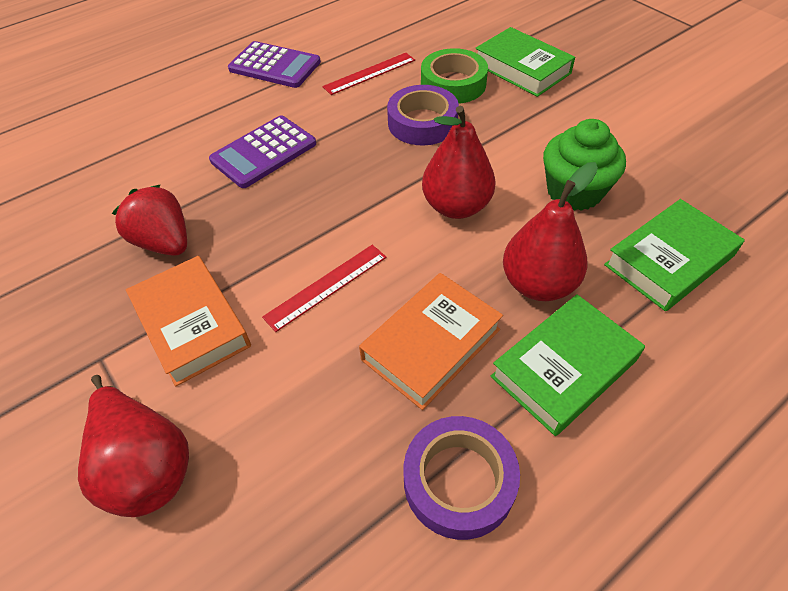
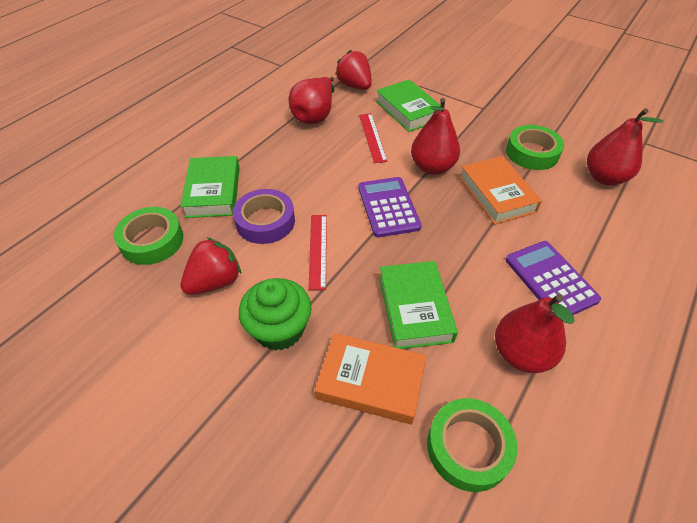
green tape: 1 -> 3
purple tape: 2 -> 1
red pear: 3 -> 4
red strawberry: 1 -> 2

